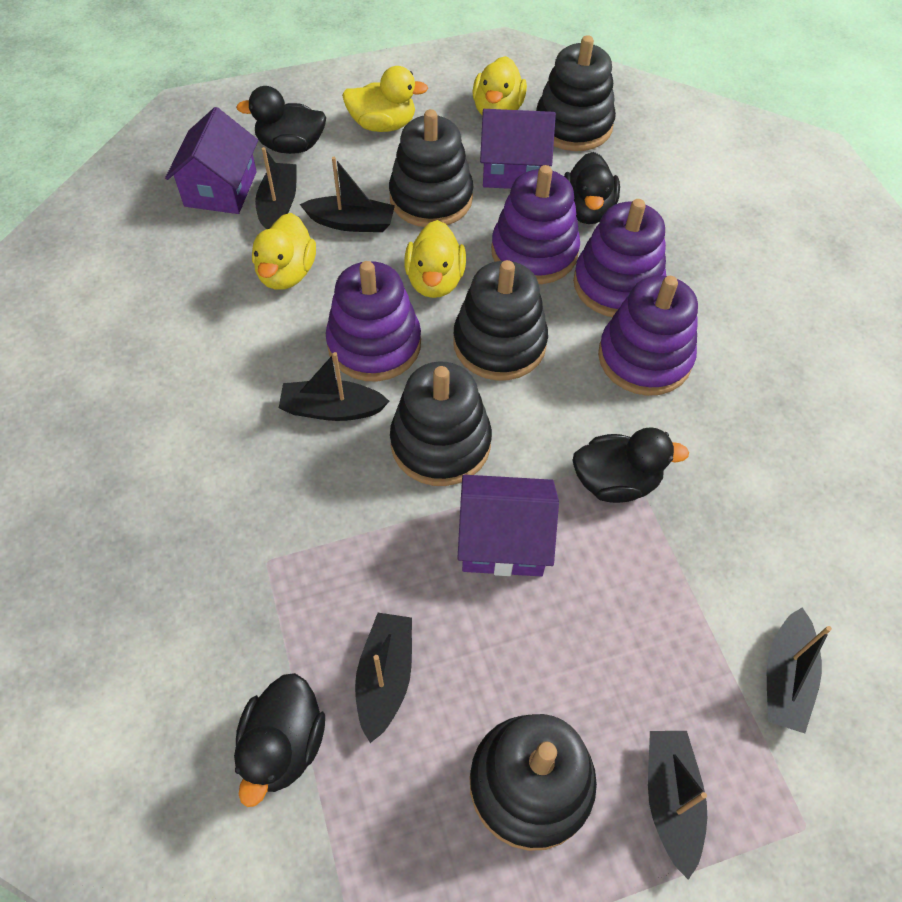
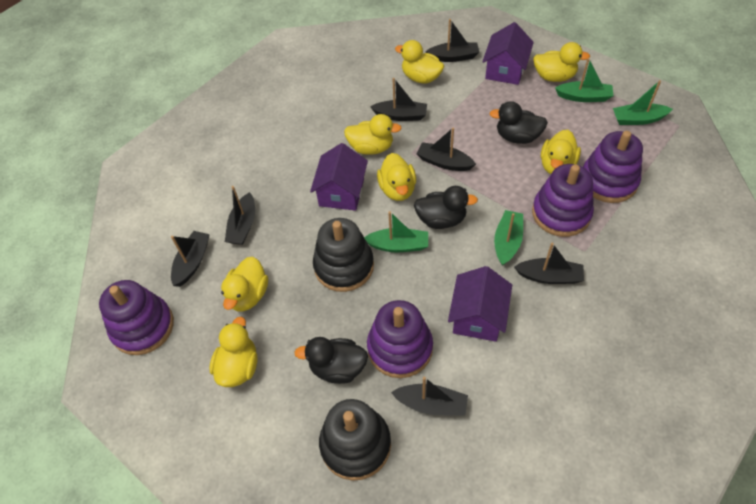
black boat: 6 -> 7
black duck: 4 -> 3
black stacking toy: 5 -> 2
green boat: 0 -> 4
yellow duck: 4 -> 7

